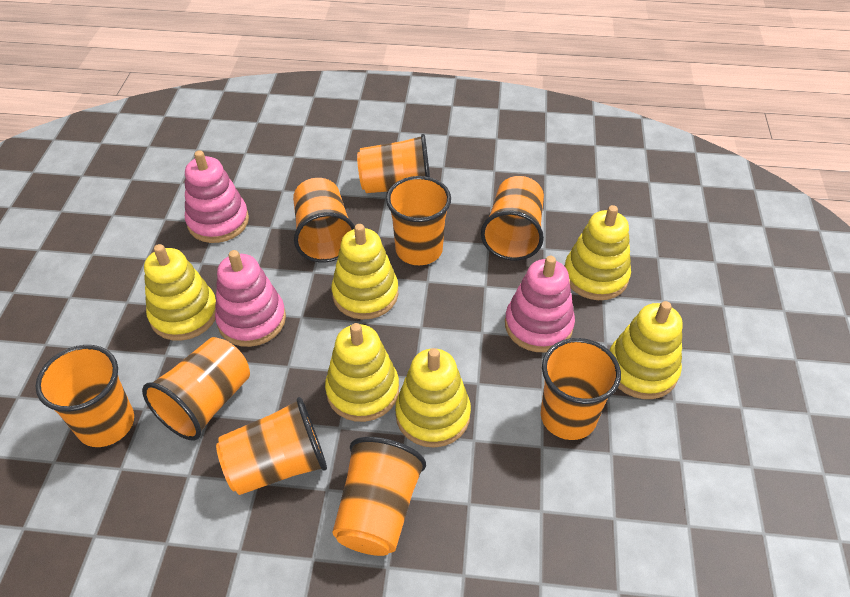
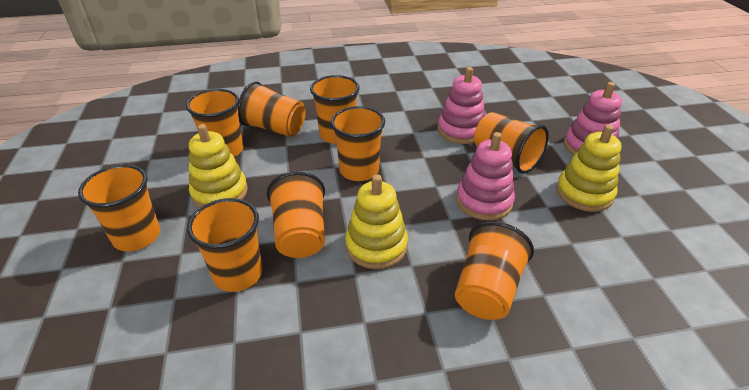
yellow stacking toy: 6 -> 3

